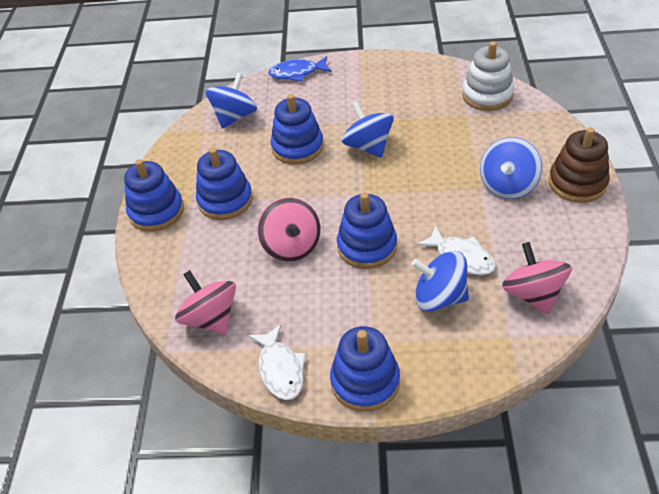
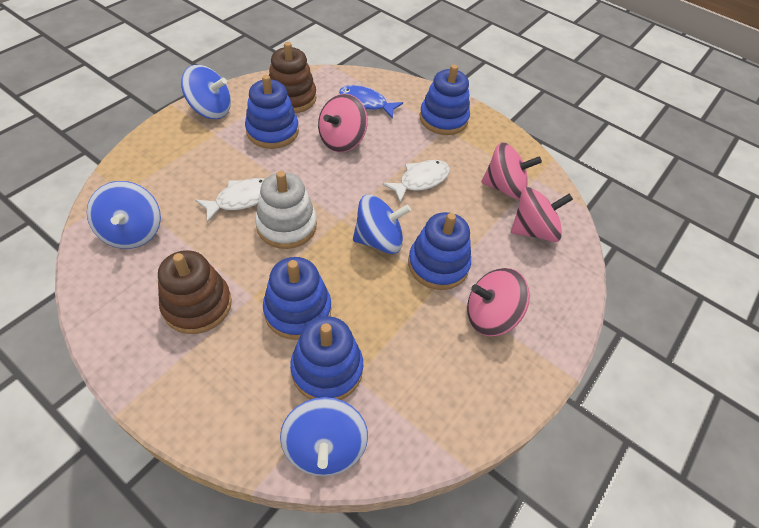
brown stacking toy: 1 -> 2
pink spinning top: 3 -> 4

